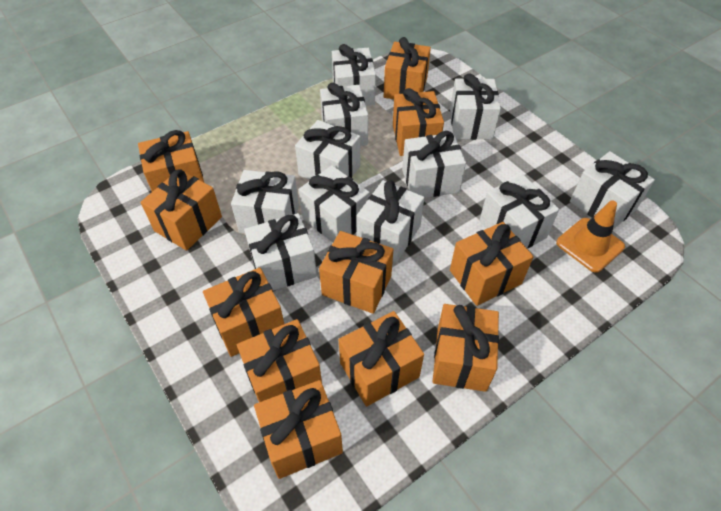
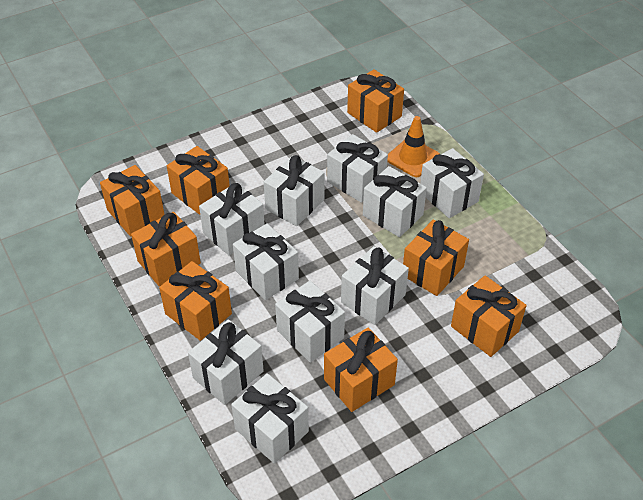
orange gift: 11 -> 8
white gift: 11 -> 10

